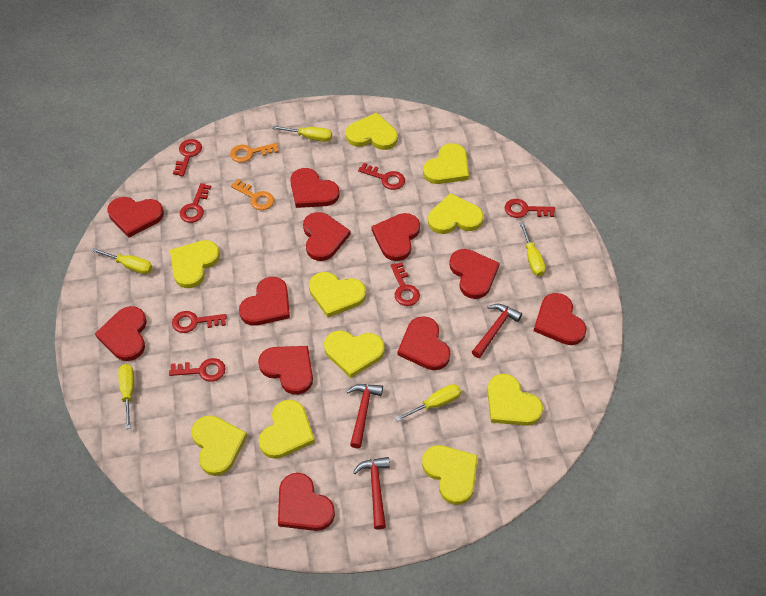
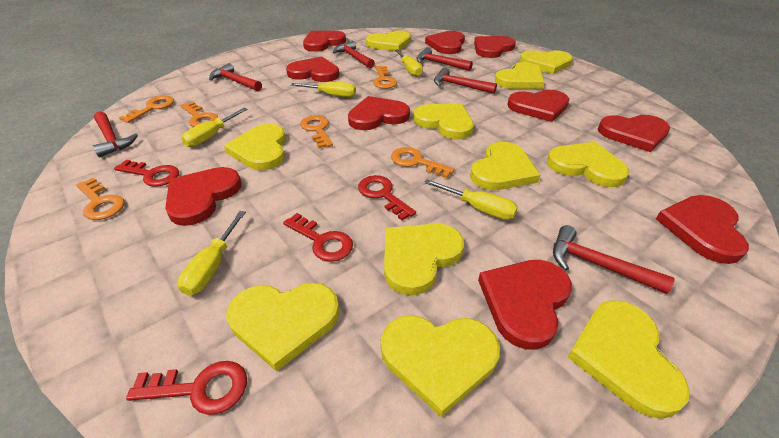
orange key: 2 -> 6
red hammer: 3 -> 6
red heart: 11 -> 10
red key: 7 -> 4
yellow heart: 10 -> 11

